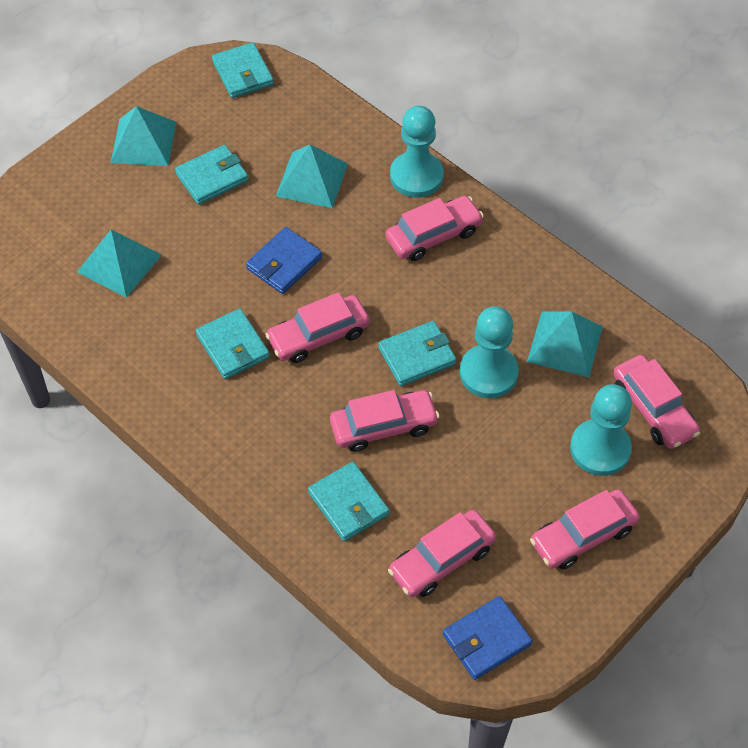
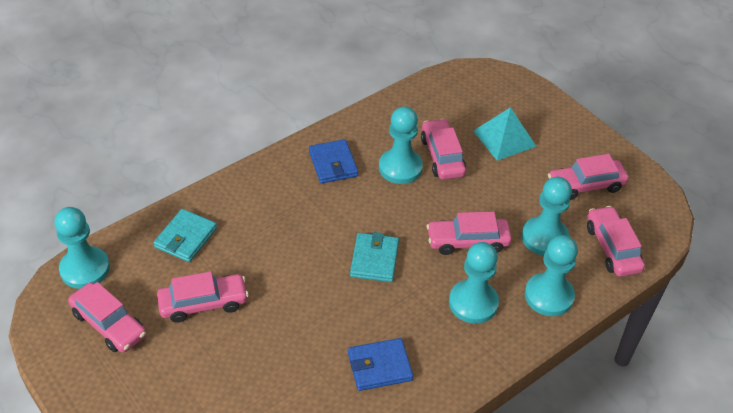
turquoise pawn: 3 -> 5
turquoise pyramid: 4 -> 1
turquoise wallet: 5 -> 2

